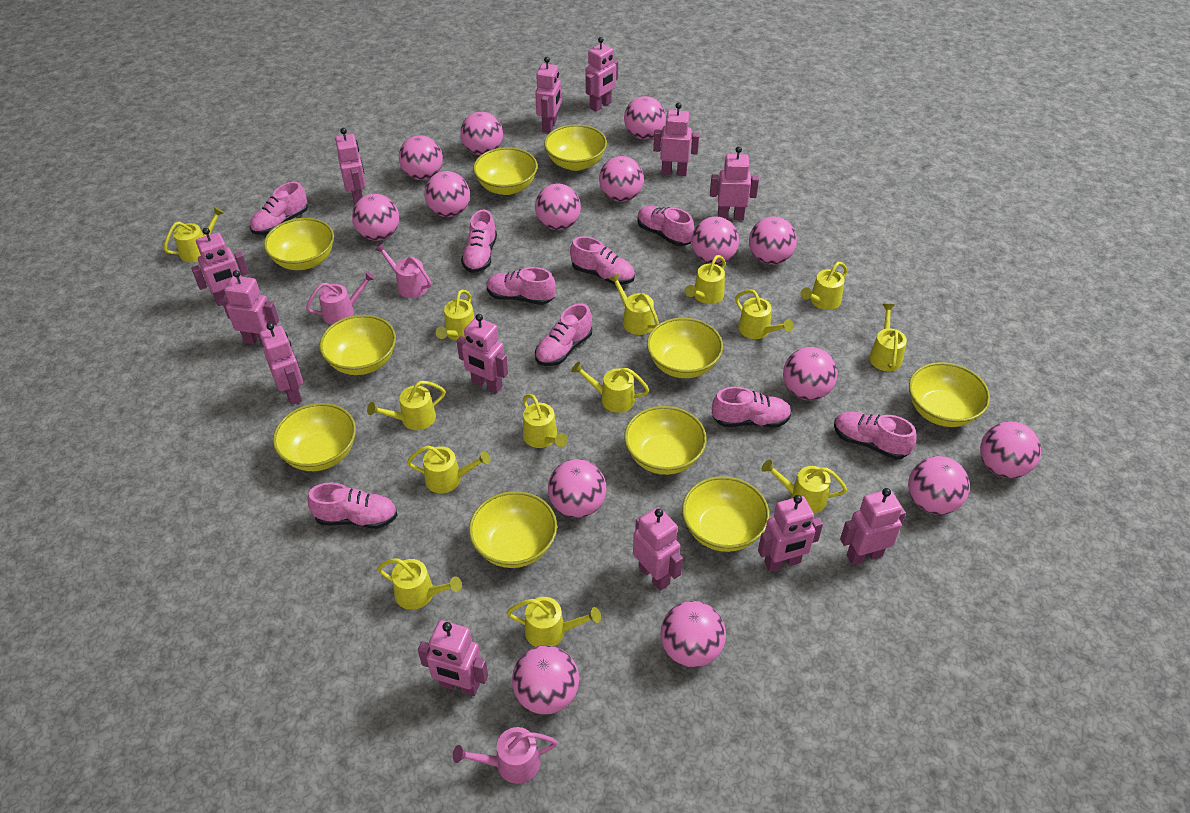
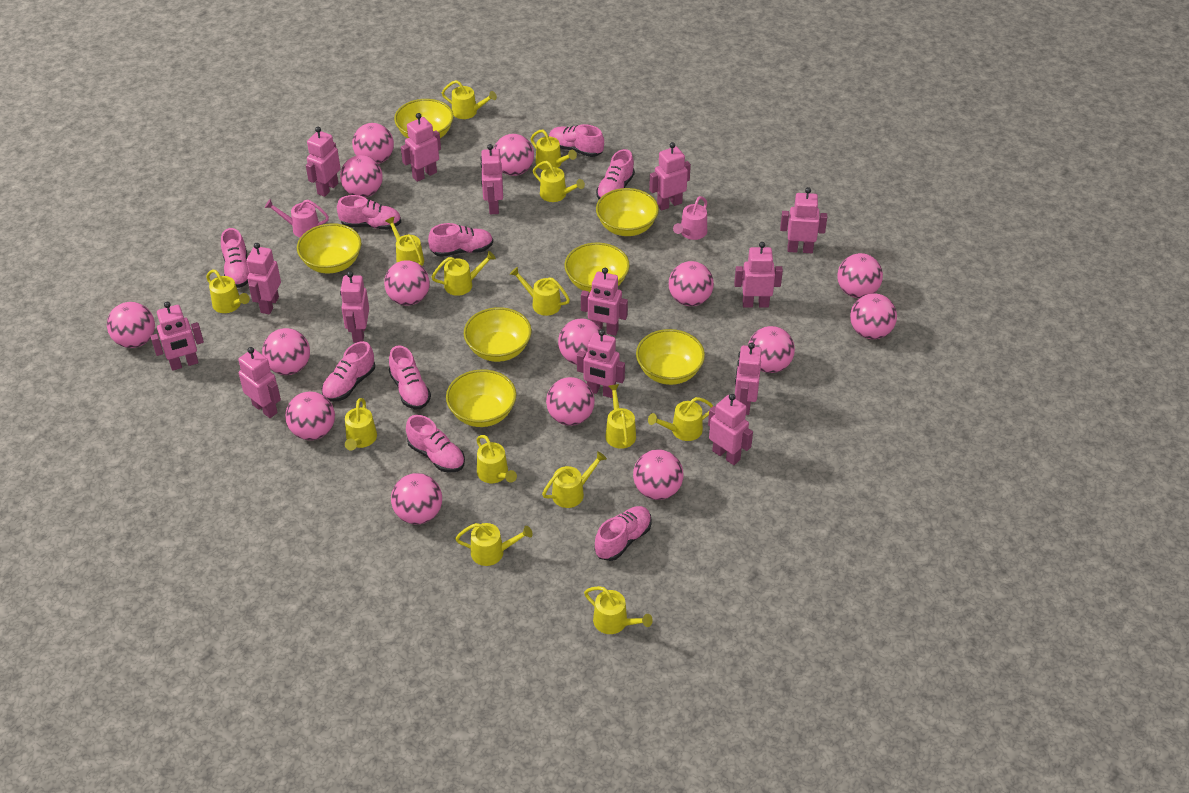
pink robot: 13 -> 14
pink watering can: 3 -> 2
yellow bowl: 10 -> 7

